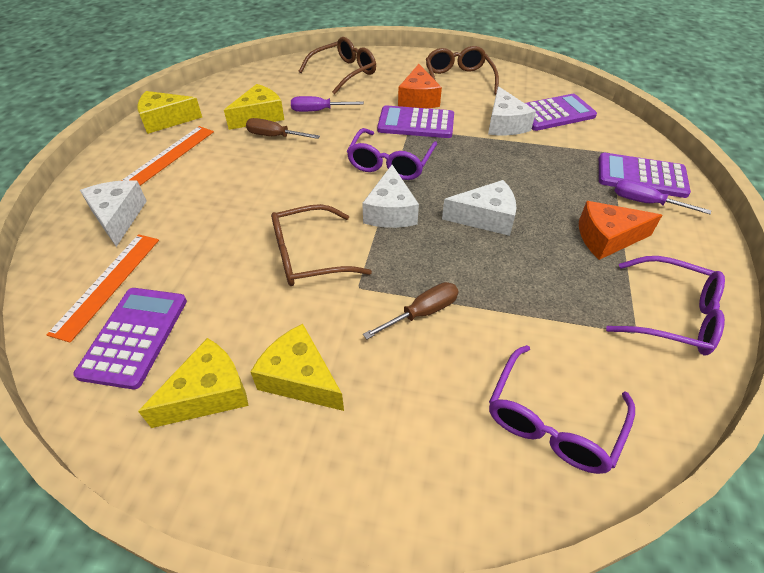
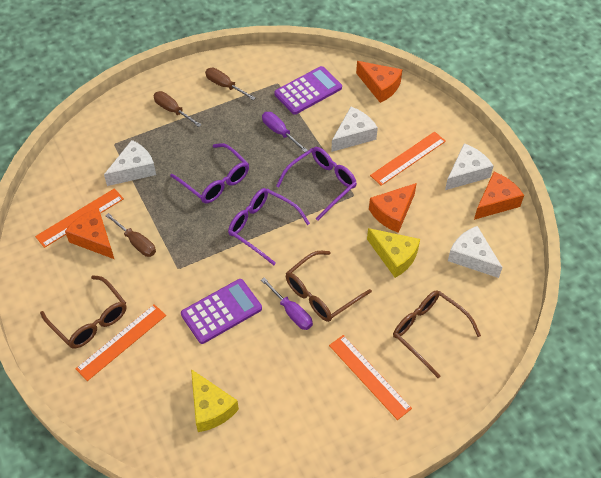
brown screwdriver: 2 -> 3
orange cheese: 2 -> 4
orange ruler: 2 -> 4
purple calculator: 4 -> 2
yellow cheese: 4 -> 2

